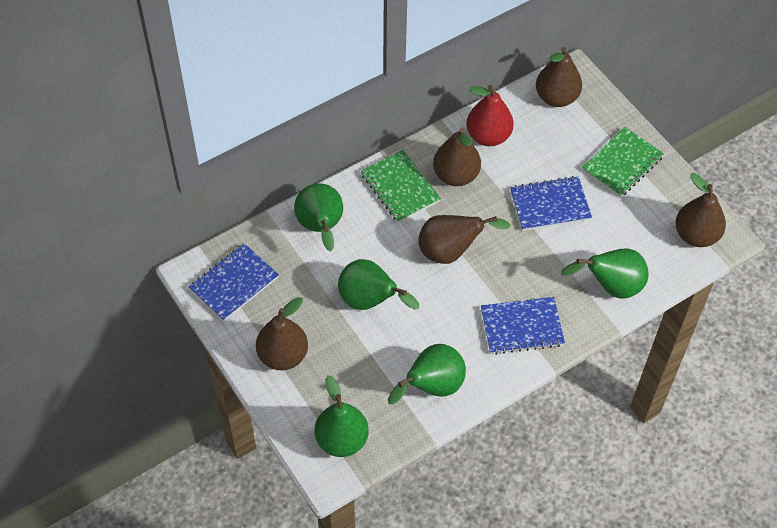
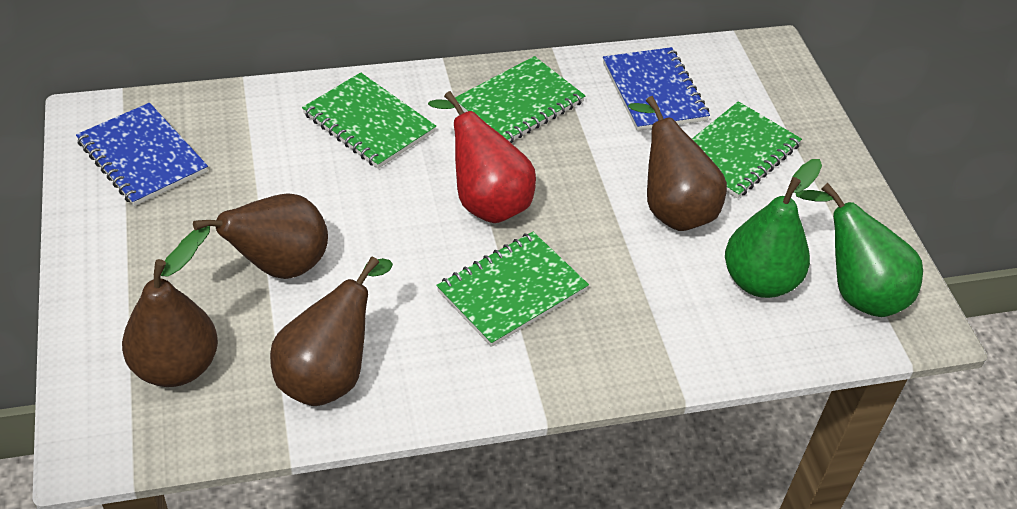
blue notebook: 3 -> 2
brown pear: 5 -> 4
green notebook: 2 -> 4
green pear: 5 -> 2

